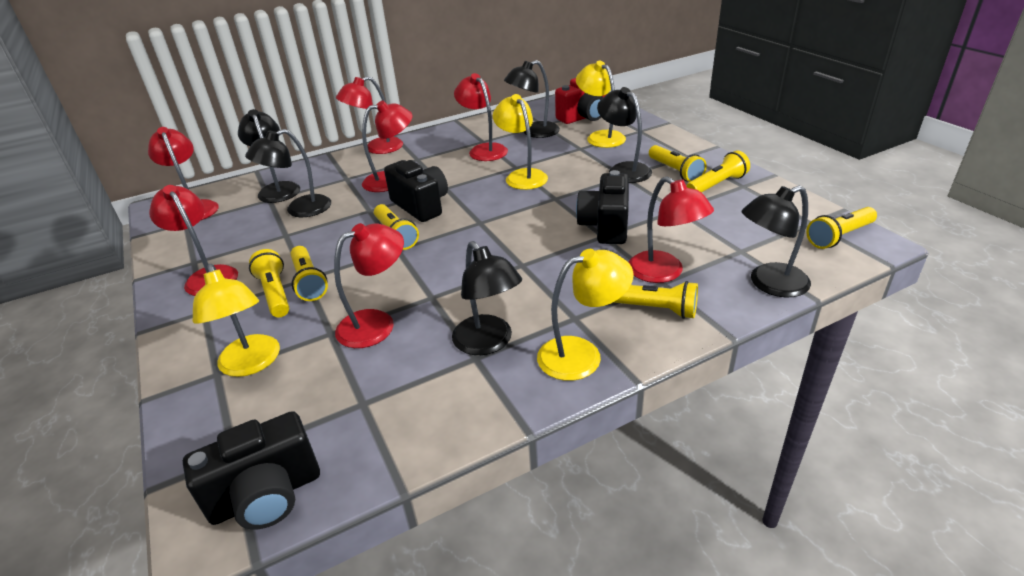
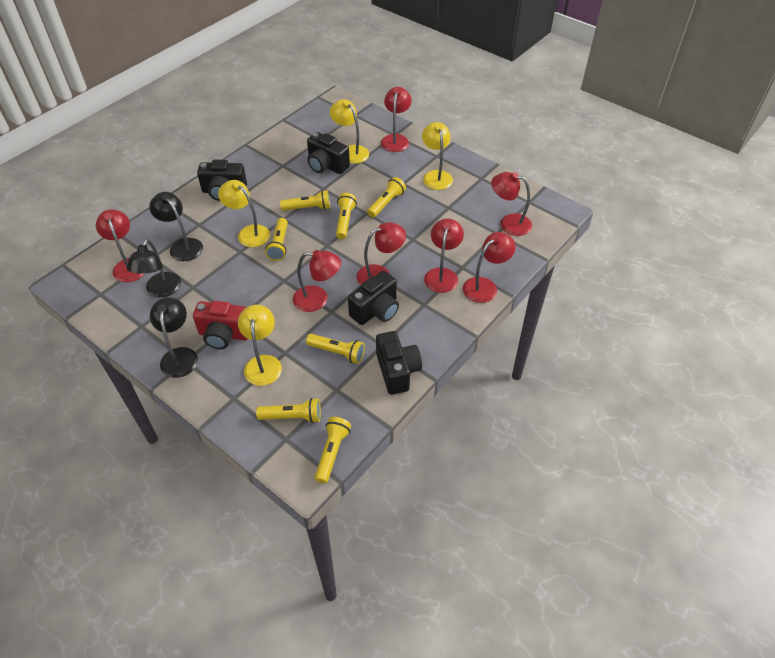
black camera: 3 -> 4
black lamp: 6 -> 3

